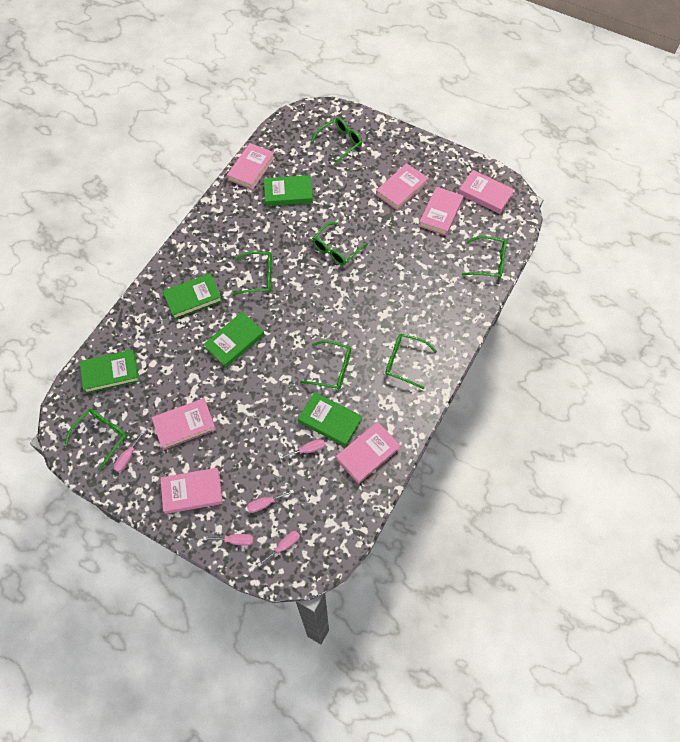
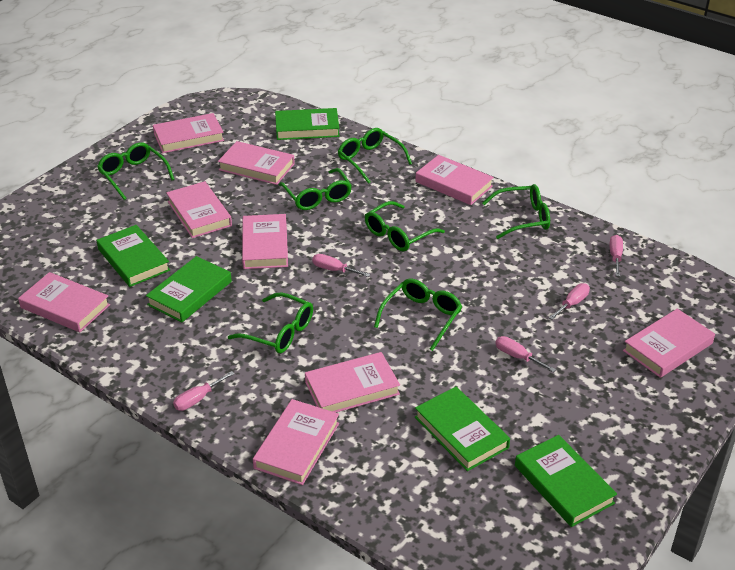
pink book: 7 -> 9

